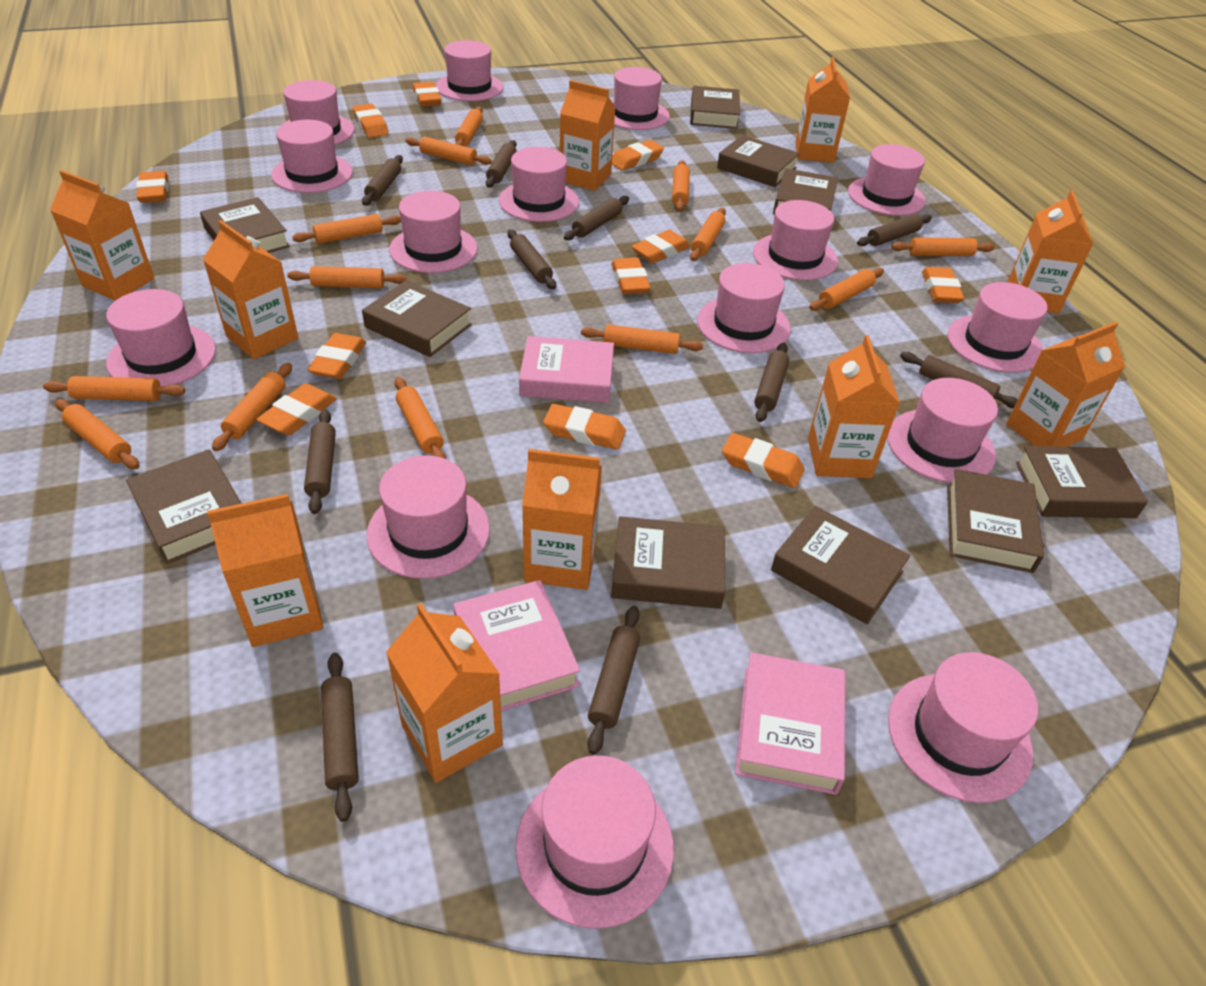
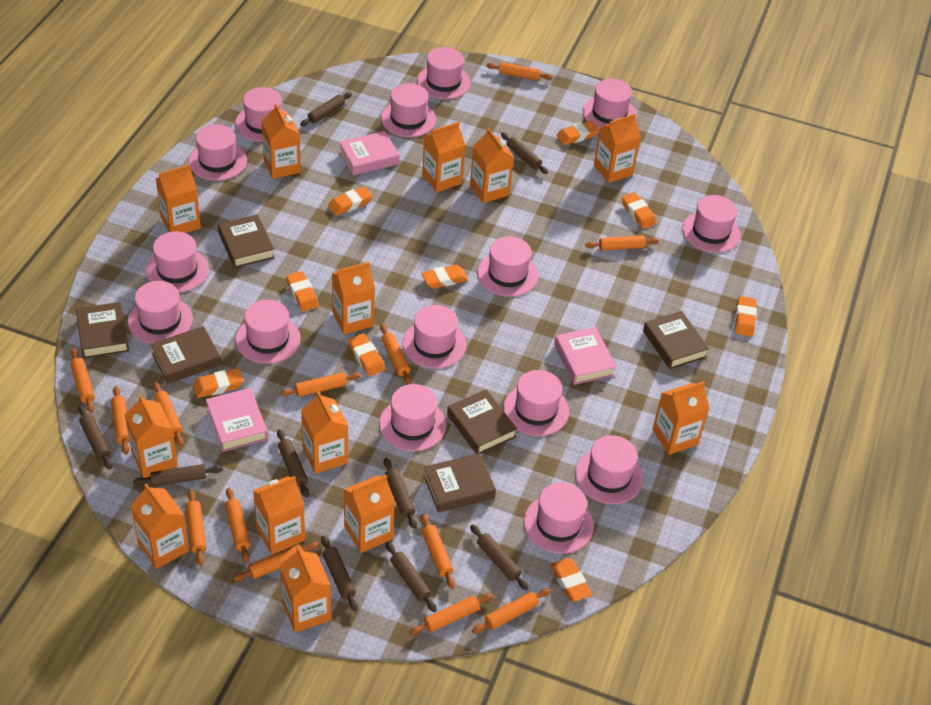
brown book: 10 -> 6
brown rolling pin: 10 -> 9
orange carton: 10 -> 13
orange eraser: 11 -> 9

